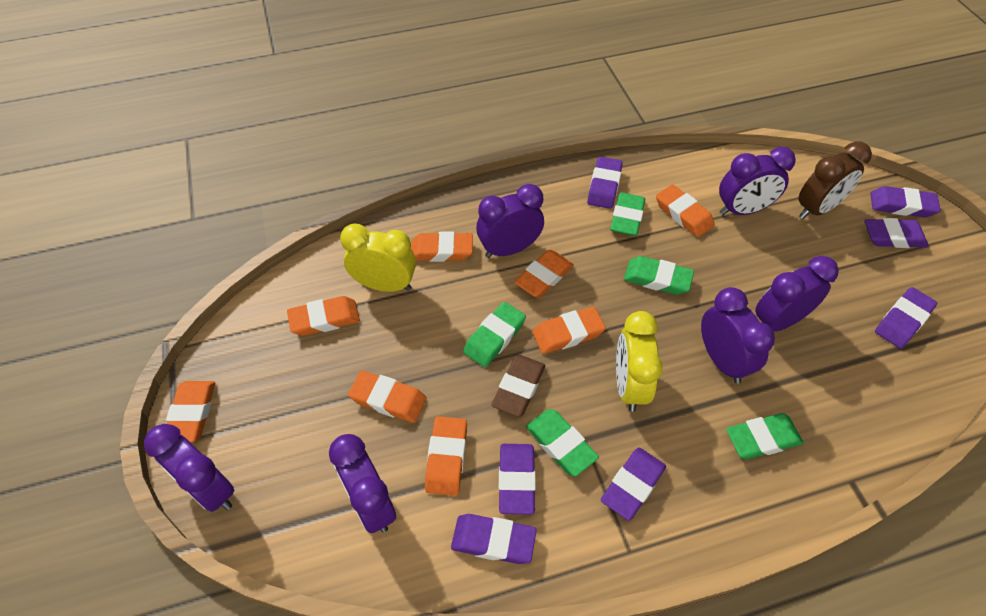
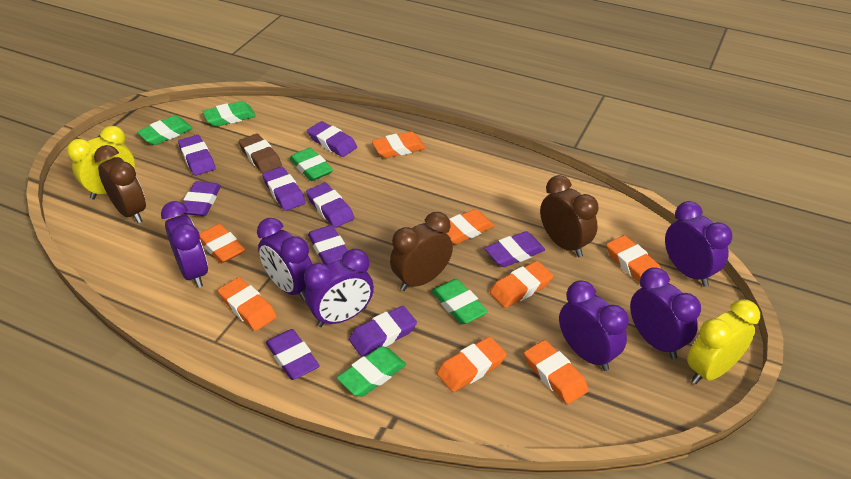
brown clock: 1 -> 3
purple eraser: 7 -> 9

